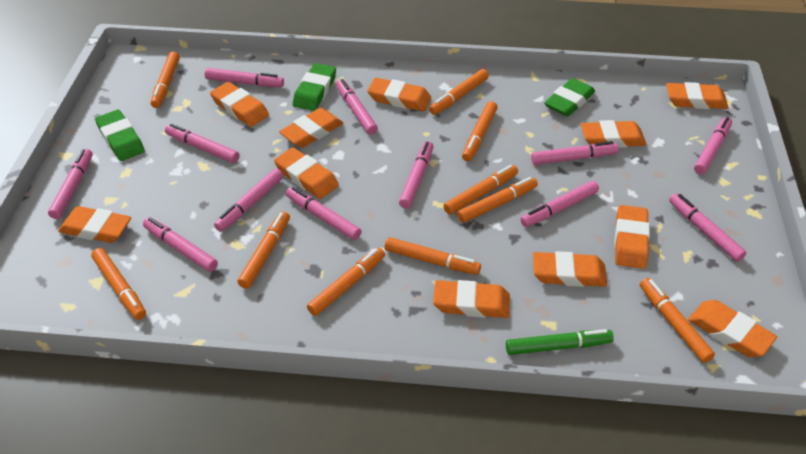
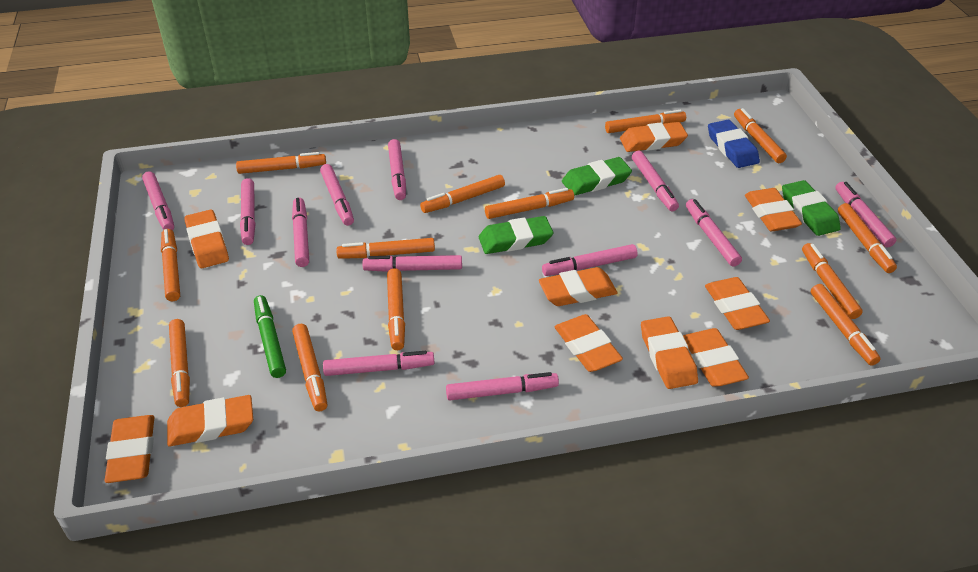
blue eraser: 0 -> 1
orange eraser: 11 -> 10
orange marker: 10 -> 13

